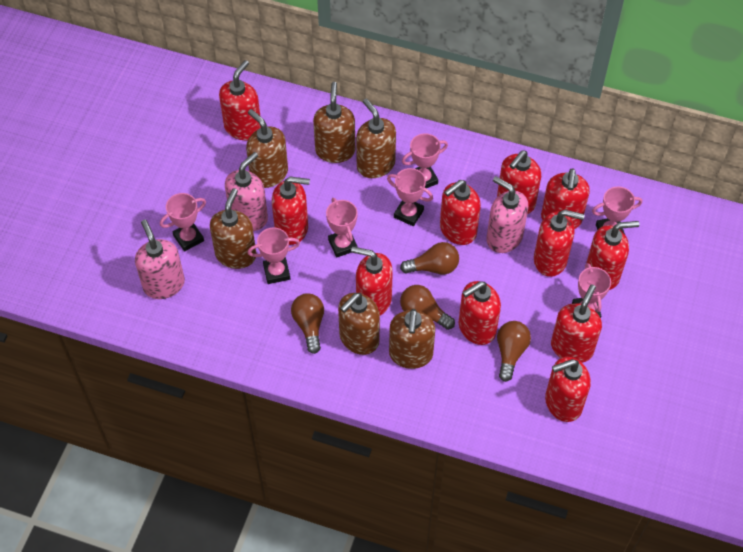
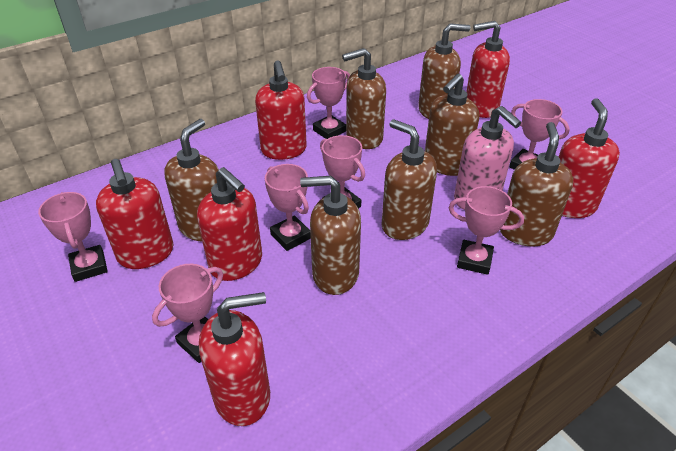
brown light bulb: 4 -> 0
brown soap dispenser: 6 -> 7
pink soap dispenser: 3 -> 1
red soap dispenser: 11 -> 6

